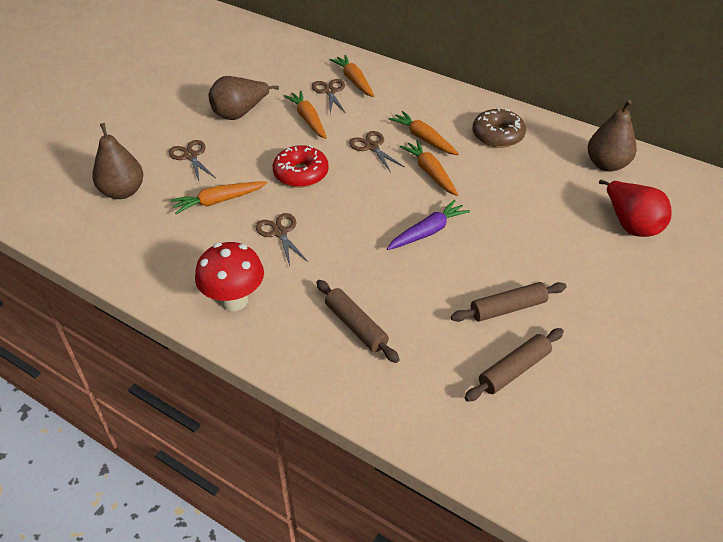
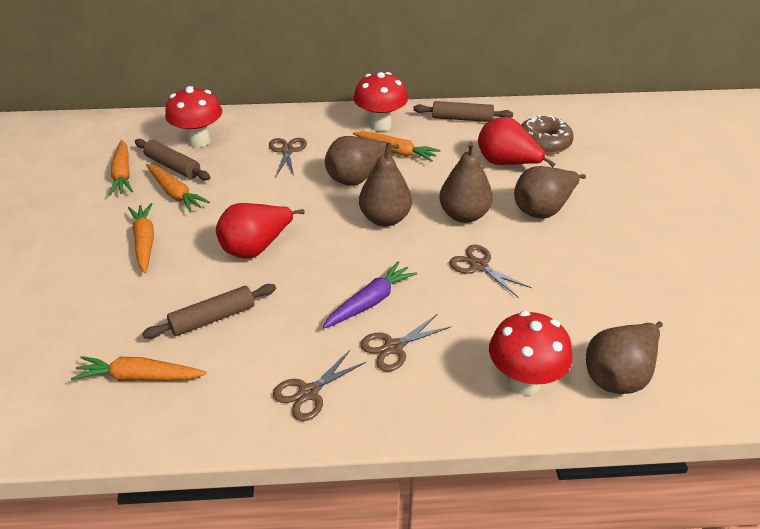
brown pear: 3 -> 5
red donut: 1 -> 0
red mushroom: 1 -> 3
red pear: 1 -> 2

